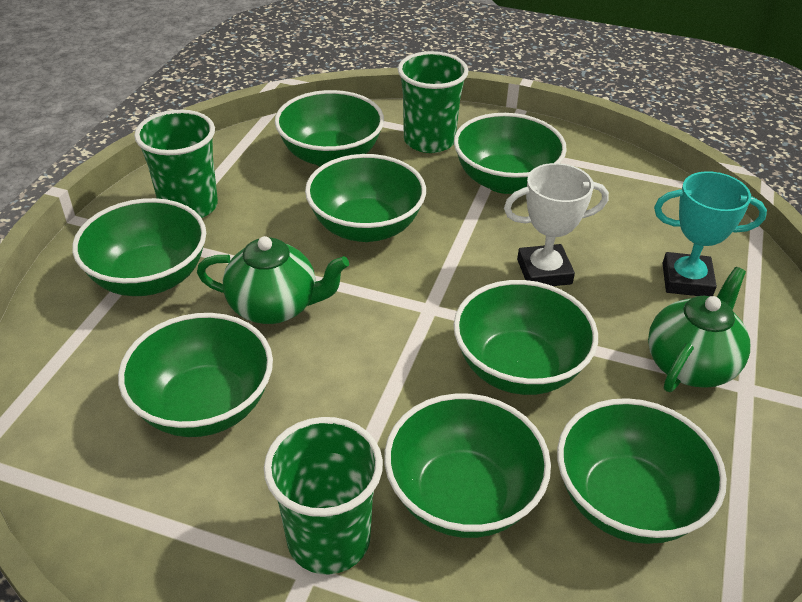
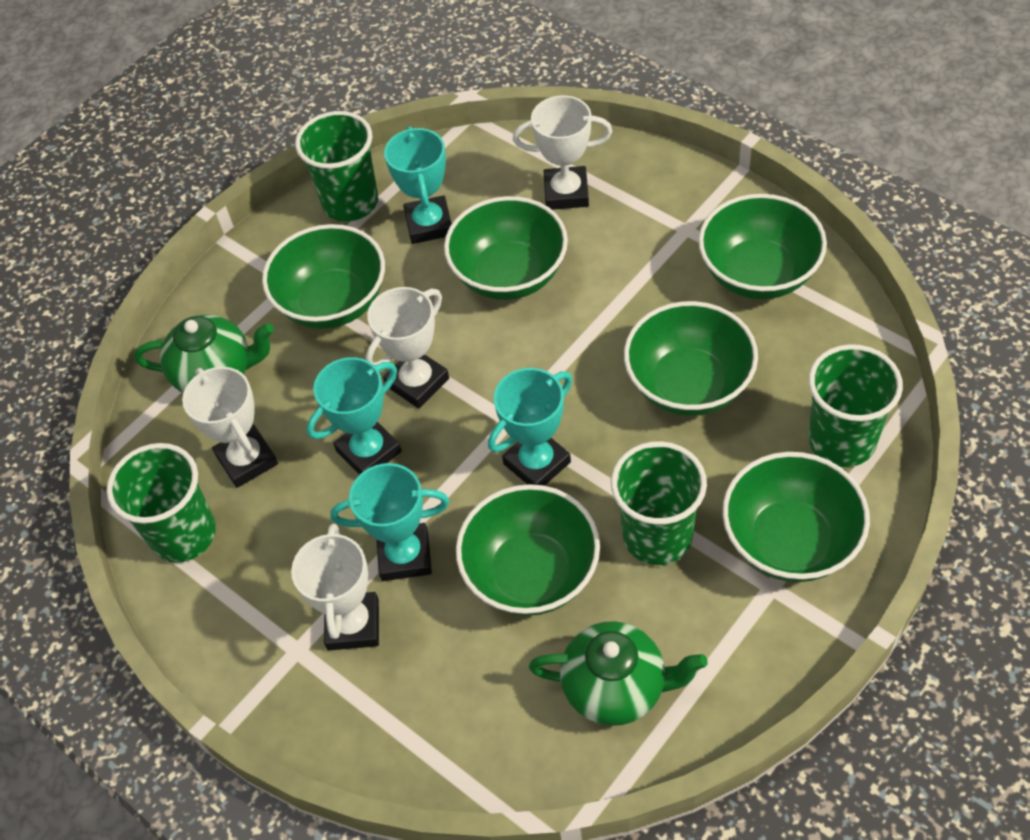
green bowl: 8 -> 6
green cup: 3 -> 4
turquoise trophy: 1 -> 4
white trophy: 1 -> 4

